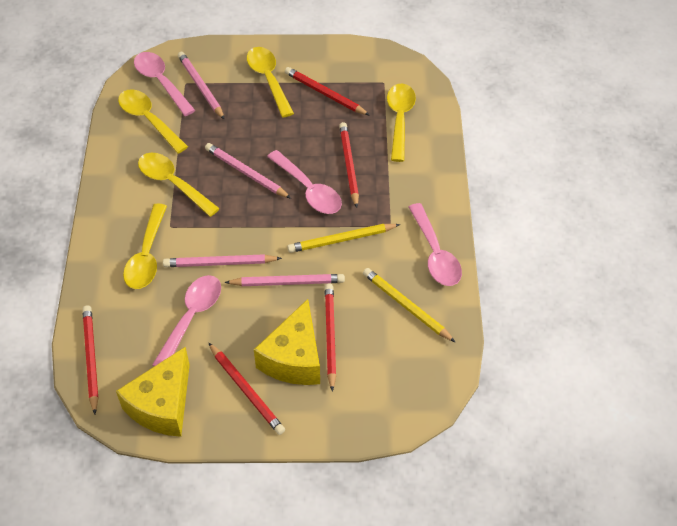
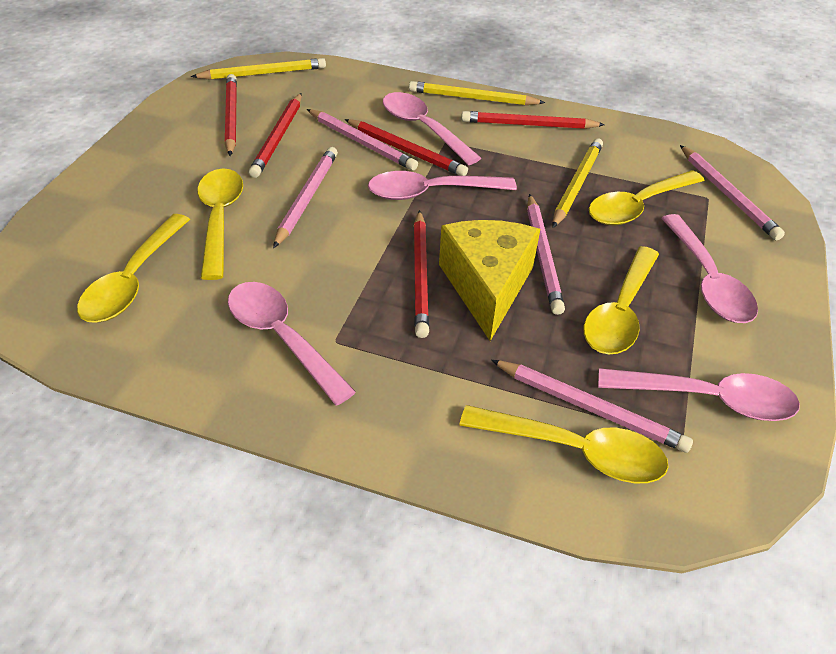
pink pencil: 4 -> 5
pink spoon: 4 -> 5
yellow cheese: 2 -> 1
yellow pencil: 2 -> 3

